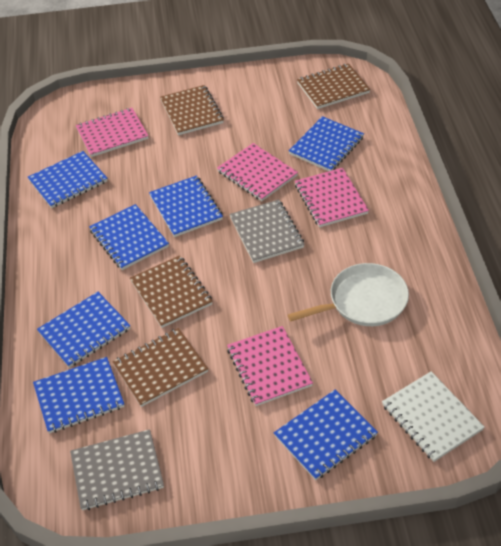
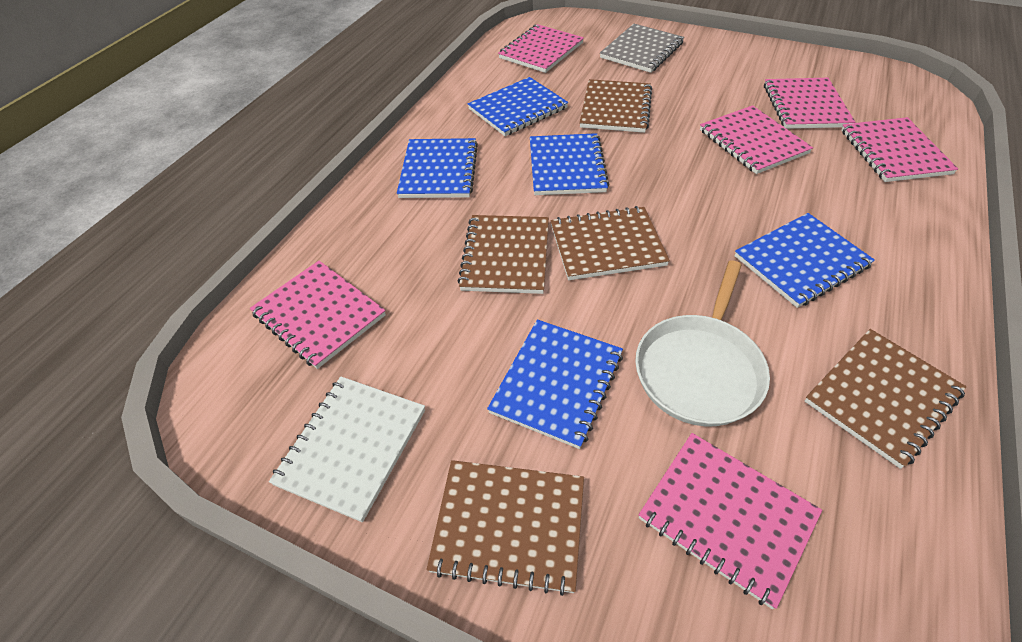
blue notebook: 7 -> 5
brown notebook: 4 -> 5
grey notebook: 2 -> 1
pink notebook: 4 -> 6

